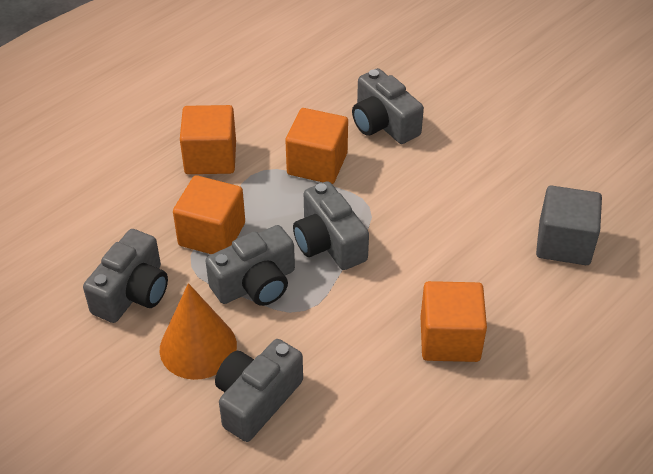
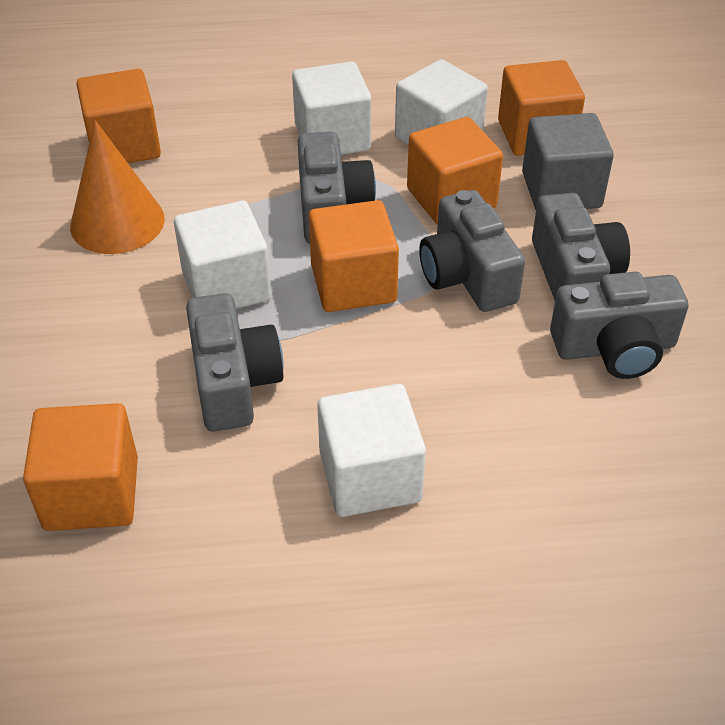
orange cube: 4 -> 5
white cube: 0 -> 4

